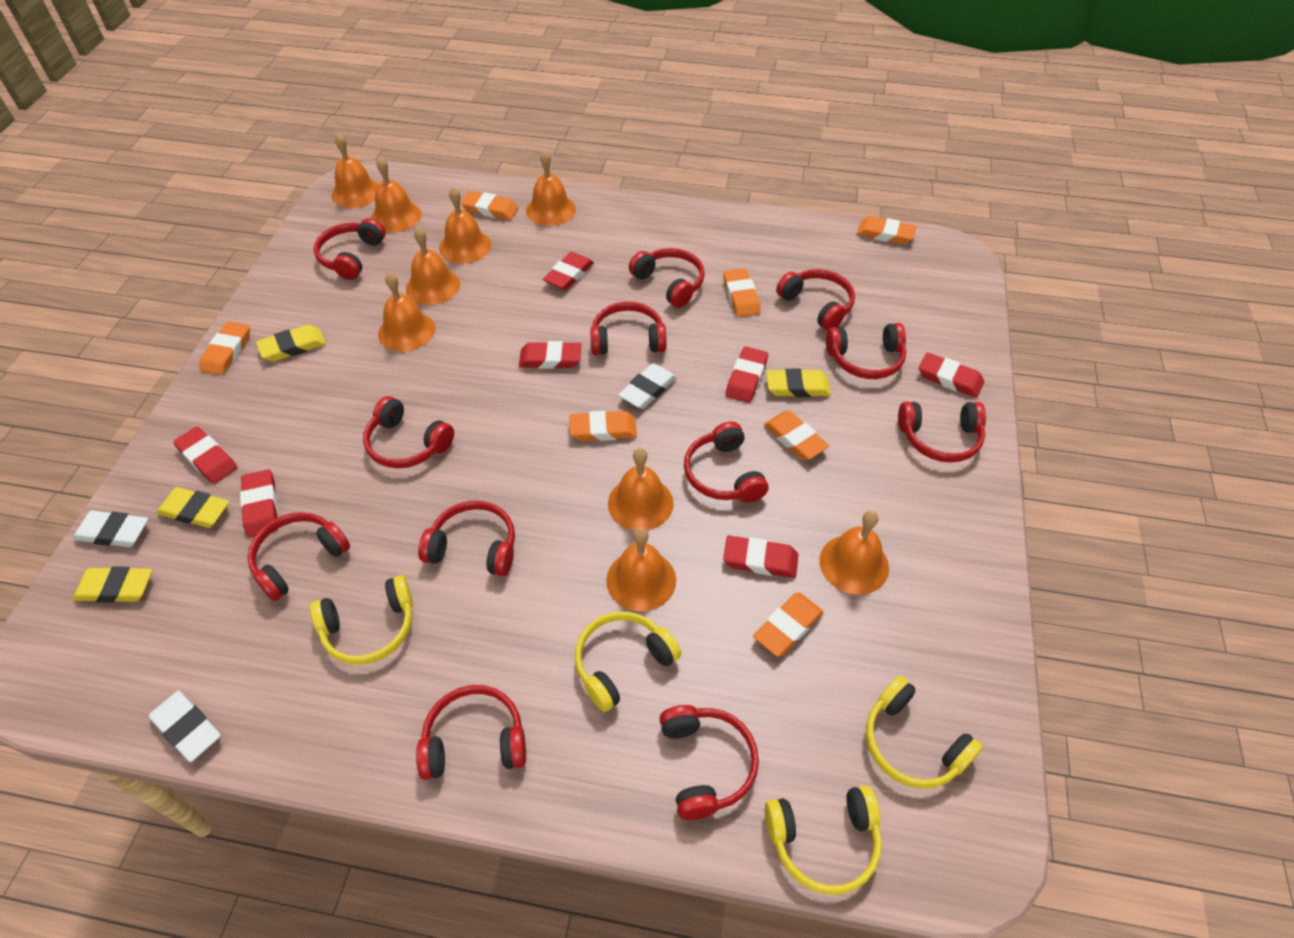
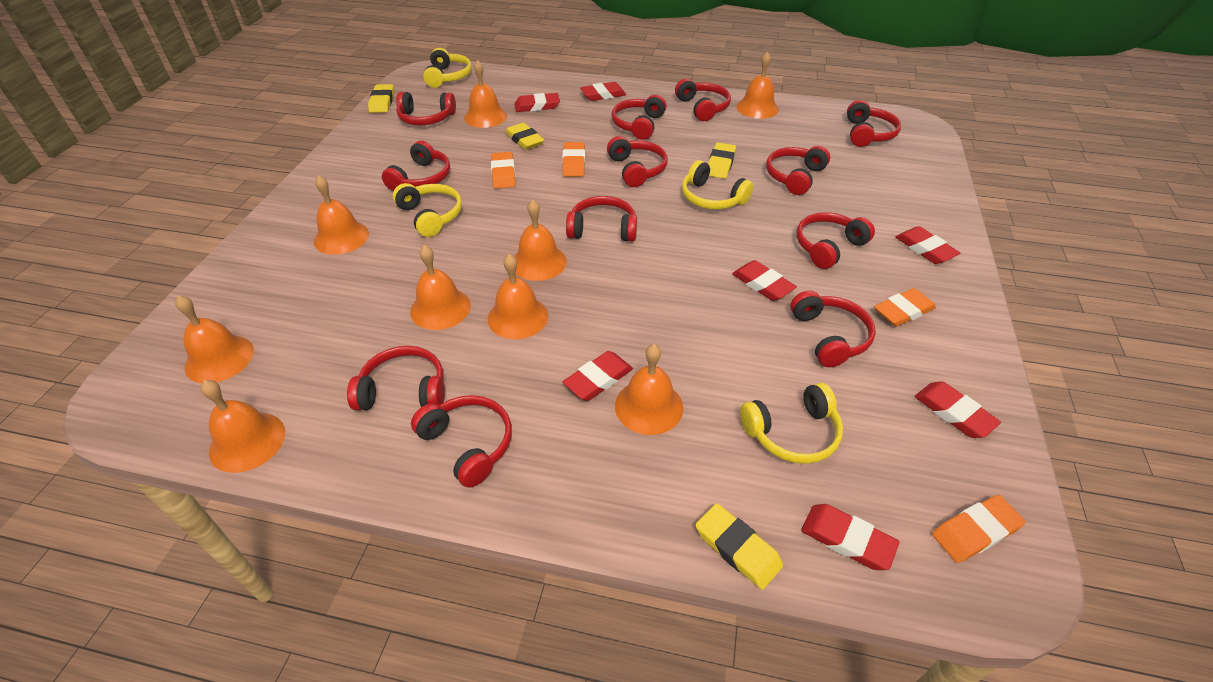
orange eraser: 7 -> 4
white eraser: 3 -> 0

